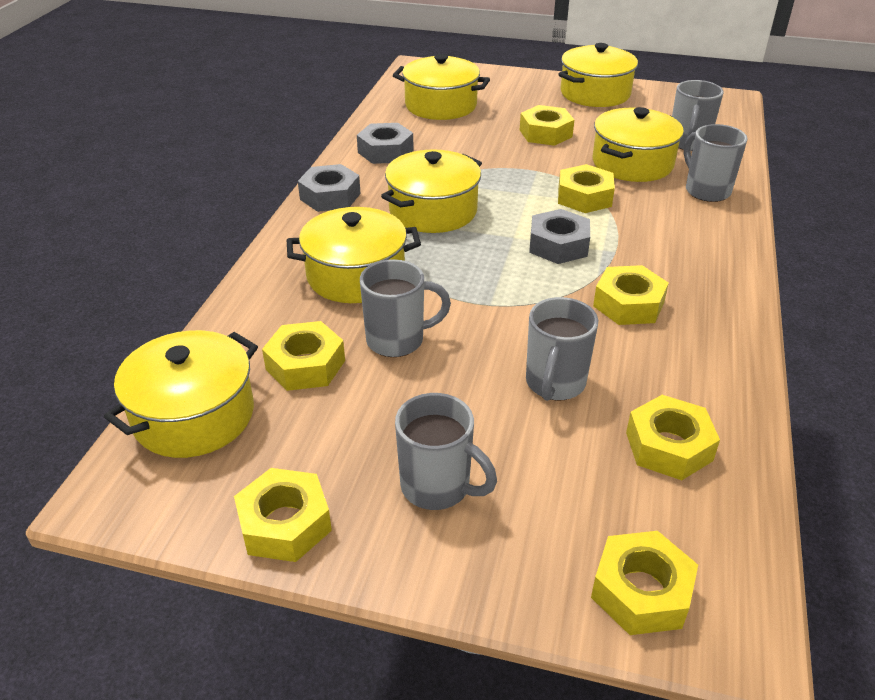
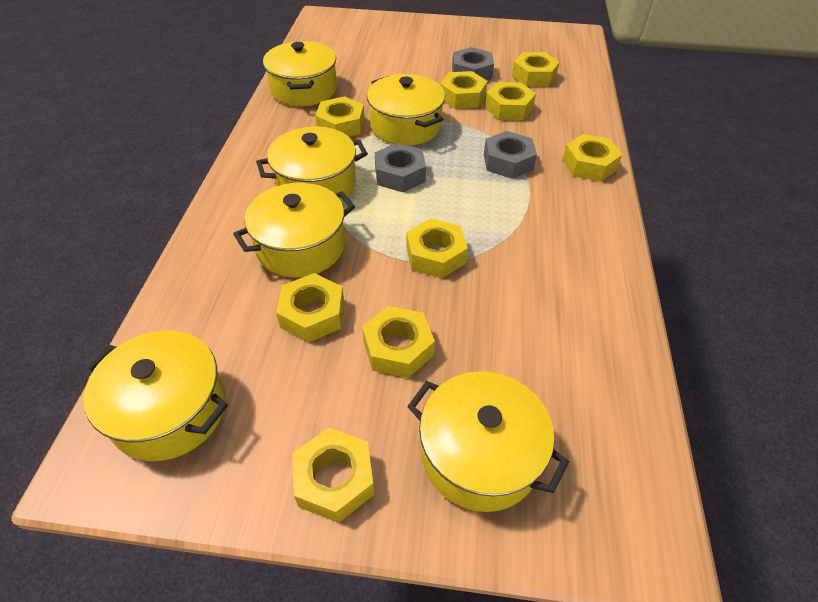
grey mug: 5 -> 0
yellow nut: 7 -> 9

